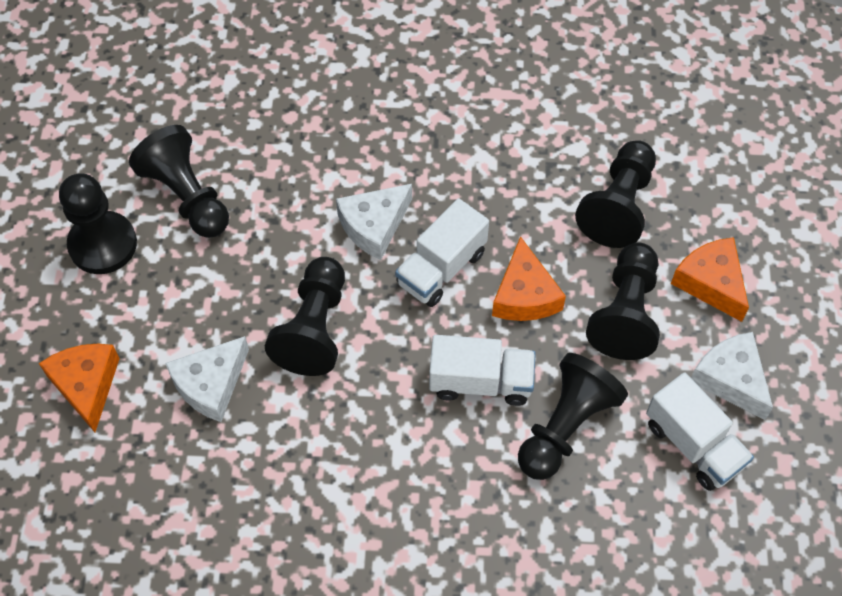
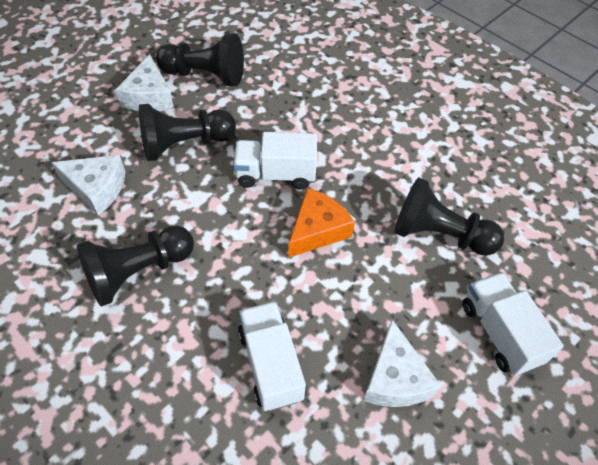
black pawn: 6 -> 4
orange cheese: 3 -> 1

